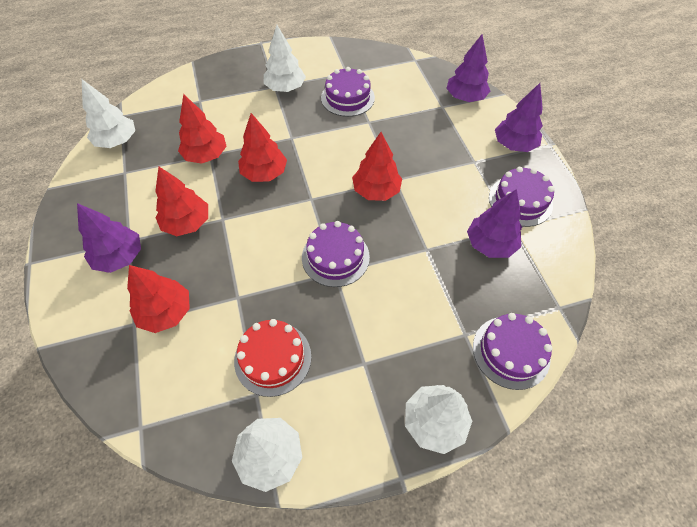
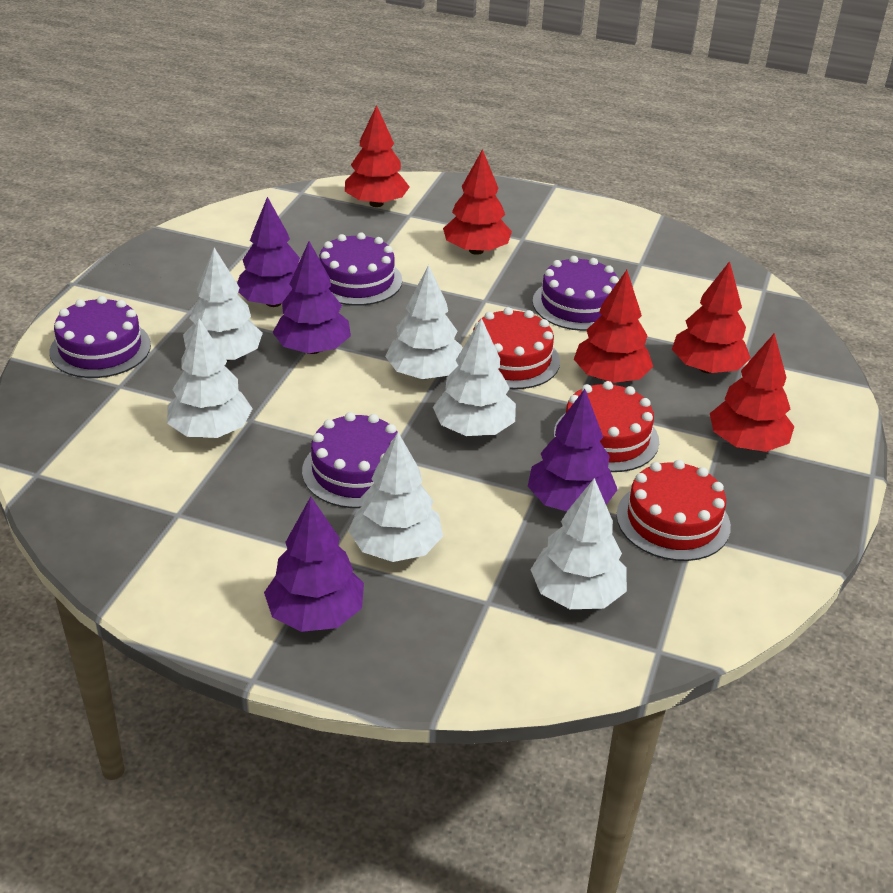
red cake: 1 -> 3
white tree: 4 -> 6

